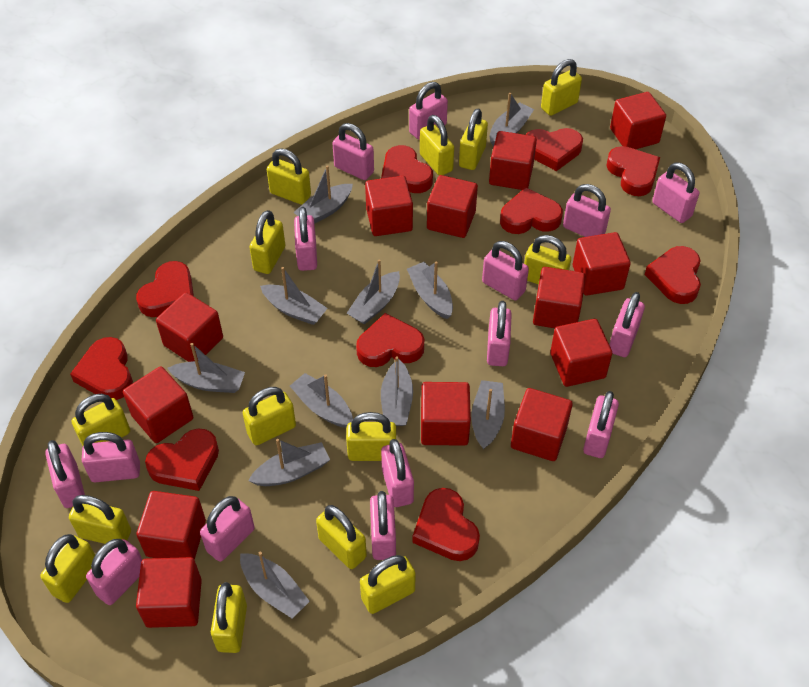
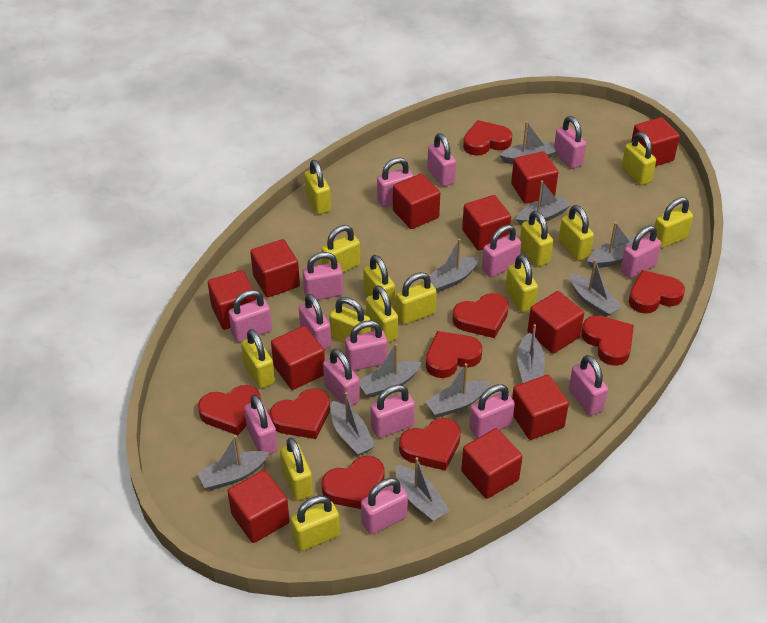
red cube: 13 -> 11
red heart: 10 -> 9

